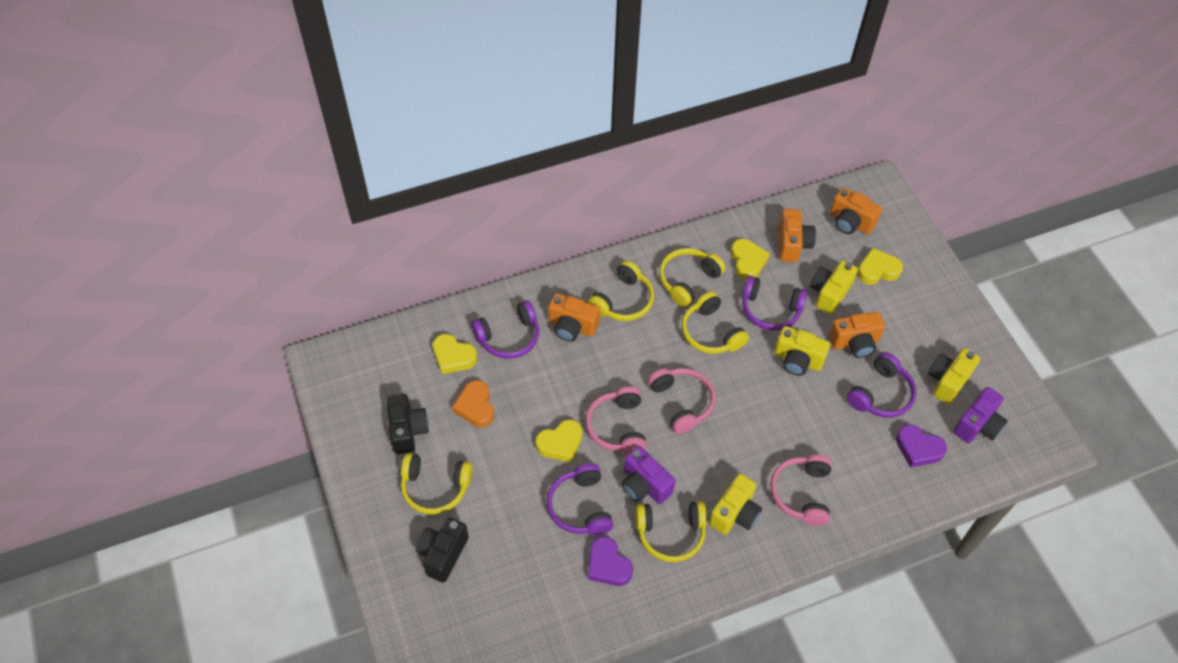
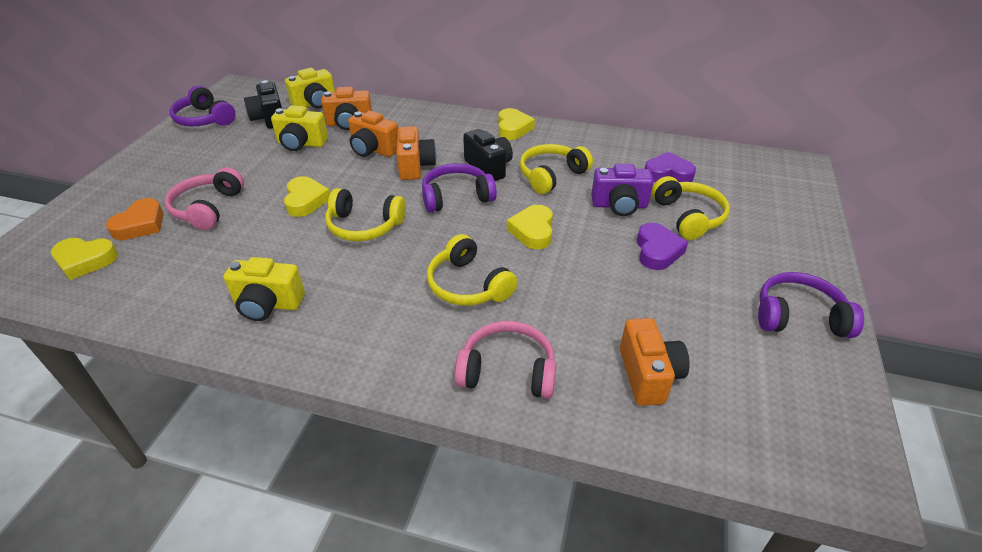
pink headphones: 3 -> 2
purple camera: 2 -> 1
purple headphones: 4 -> 3
yellow camera: 4 -> 3
yellow headphones: 5 -> 4

